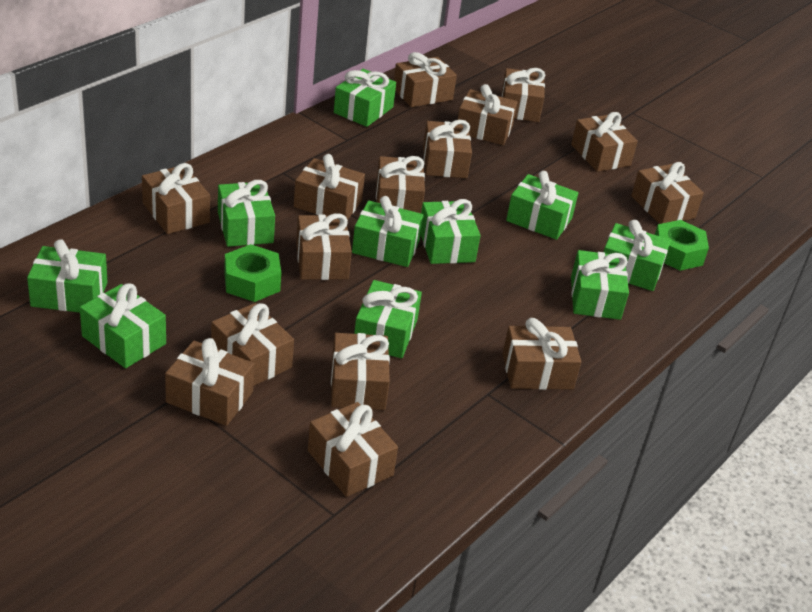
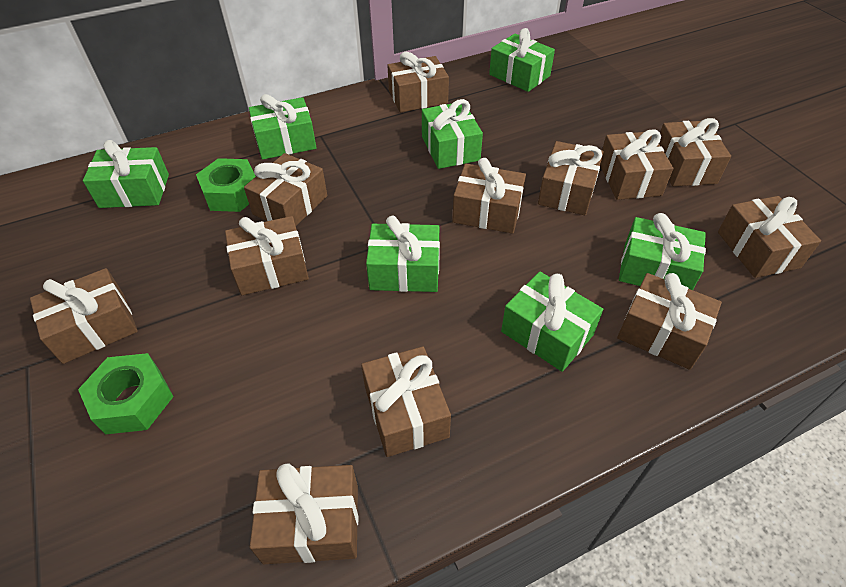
brown gift: 15 -> 12
green gift: 10 -> 7

